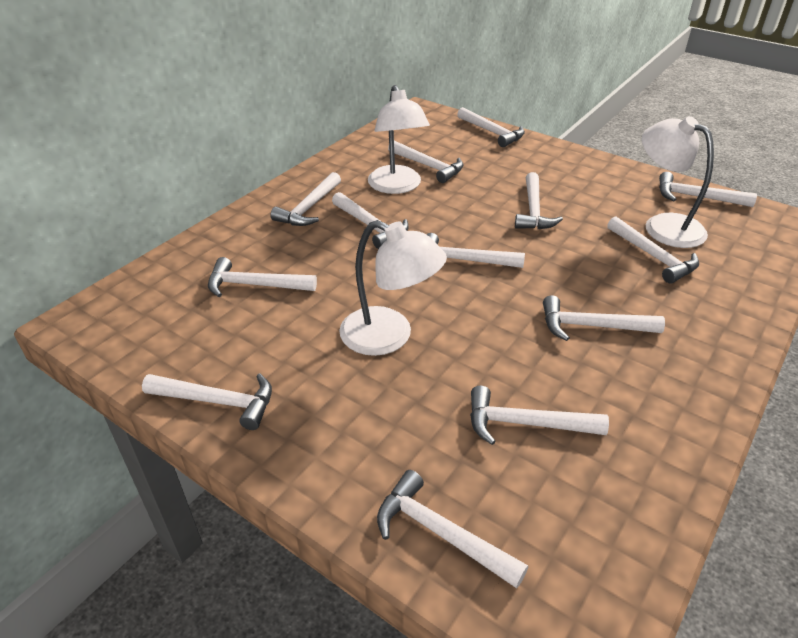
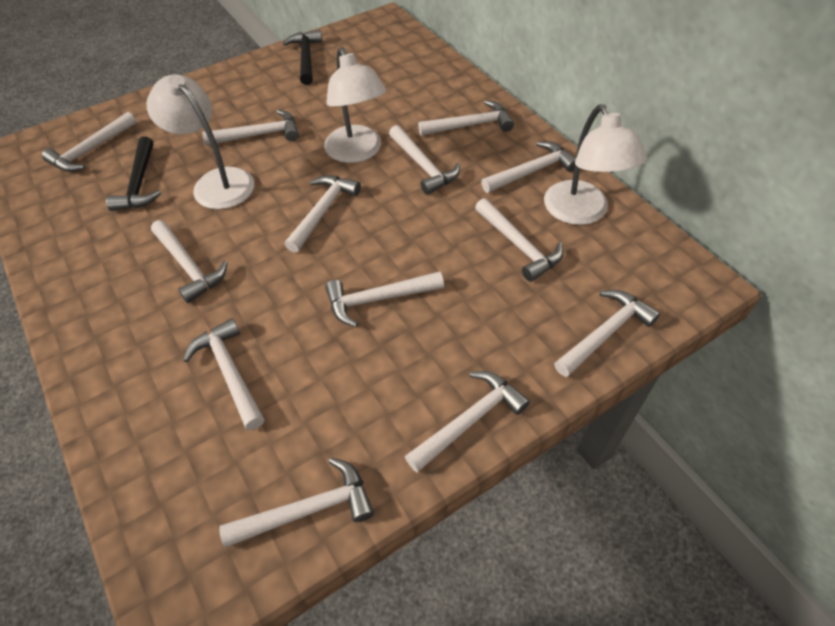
black hammer: 0 -> 2

